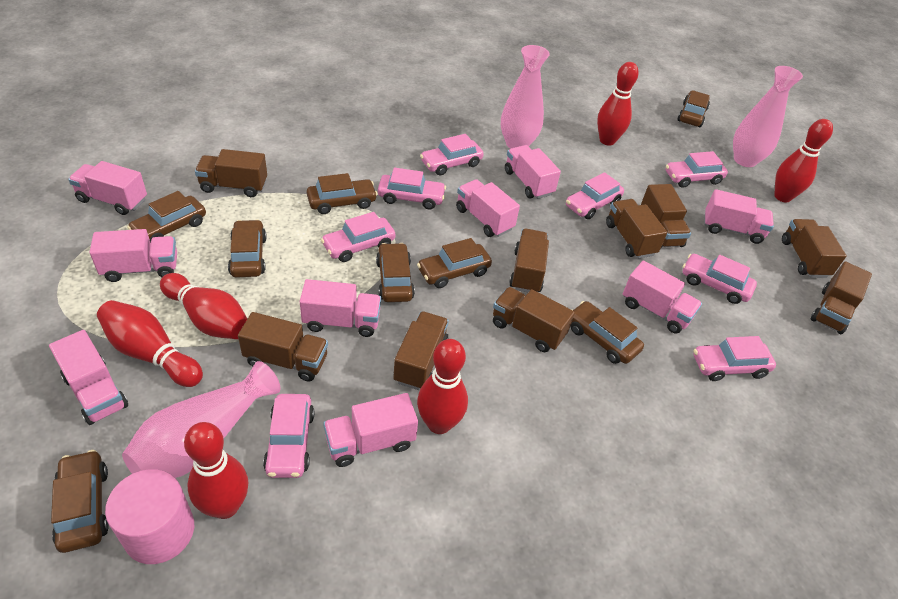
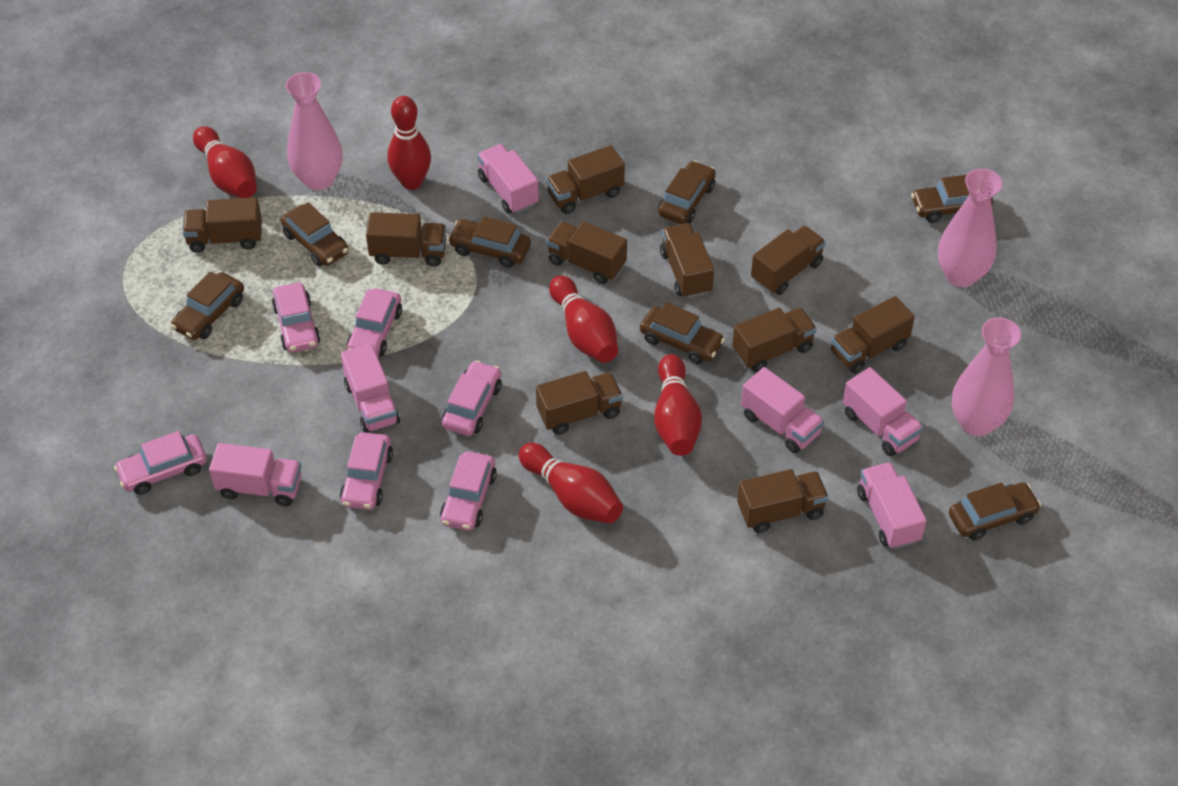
brown car: 8 -> 7
brown truck: 9 -> 10
pink car: 8 -> 6
pink cylinder: 1 -> 0
pink truck: 9 -> 6
red bowling pin: 6 -> 5

